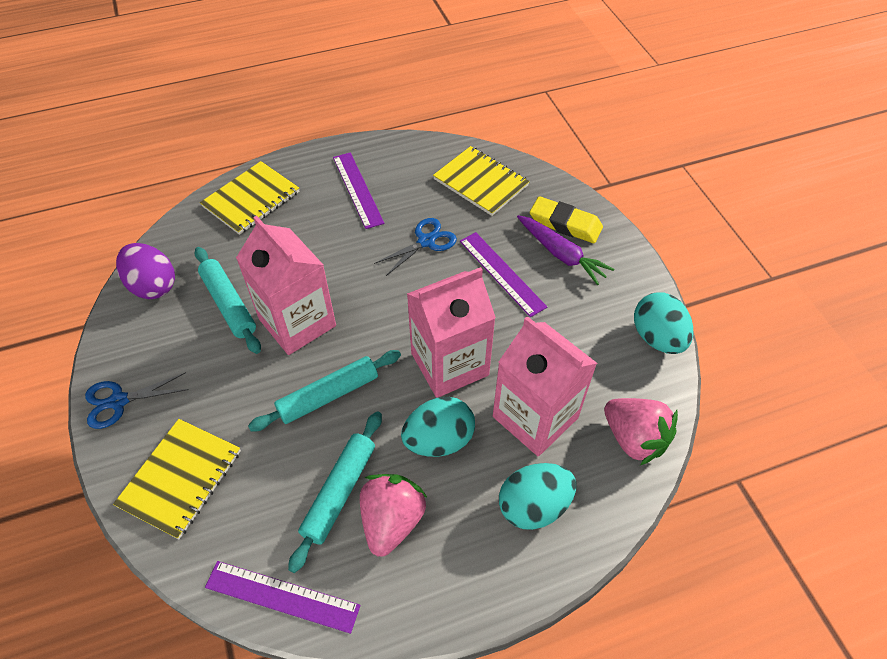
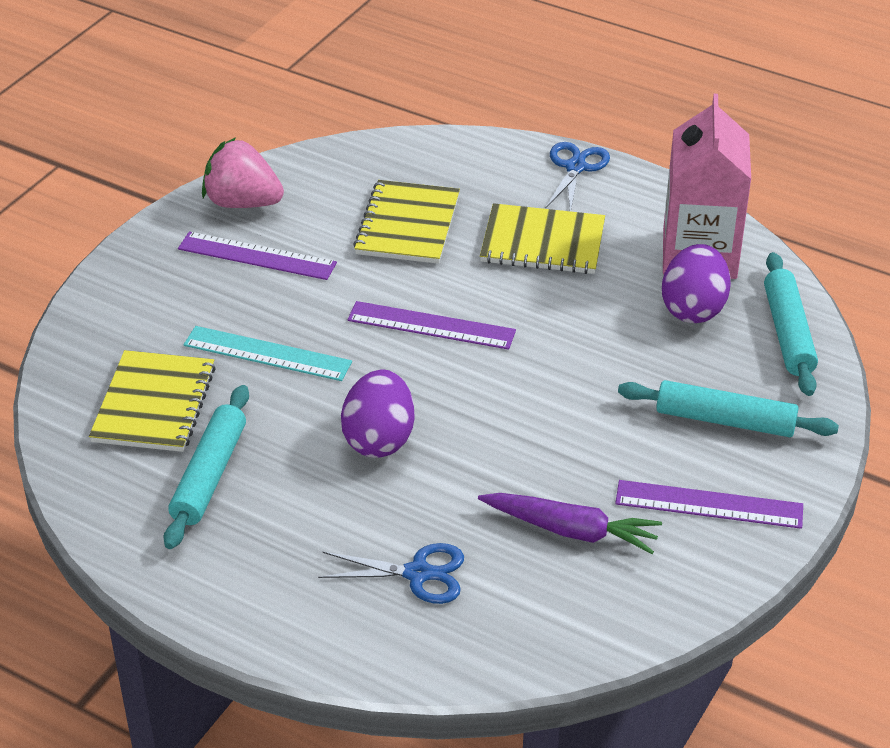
pink carton: 3 -> 1
pink strawberry: 2 -> 1
purple egg: 1 -> 2
turquoise egg: 3 -> 0
turquoise ruler: 0 -> 1
yellow eraser: 1 -> 0

